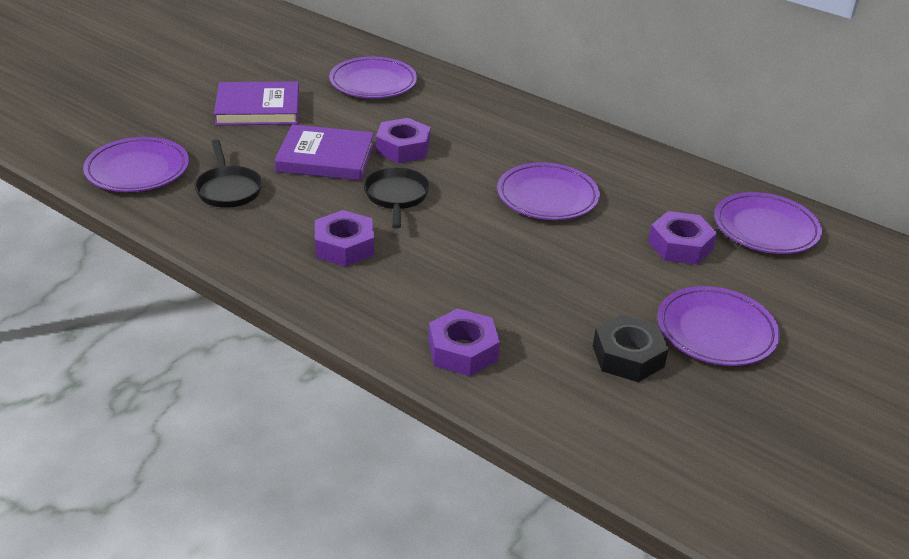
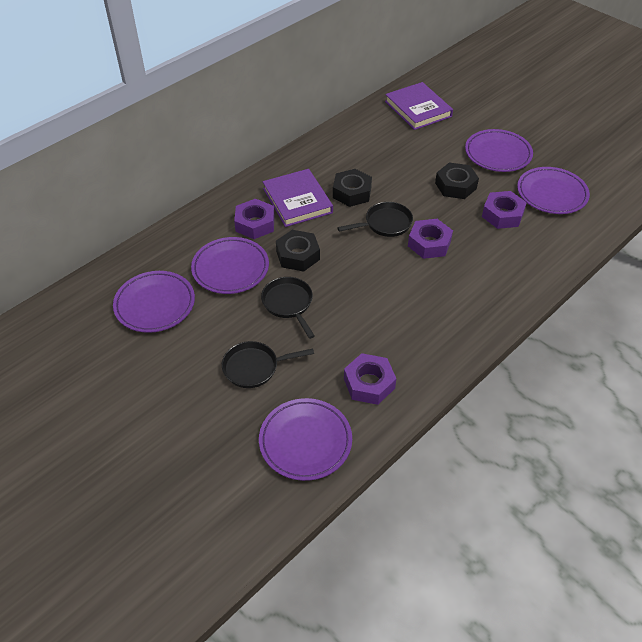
black nut: 1 -> 3
black pan: 2 -> 3

